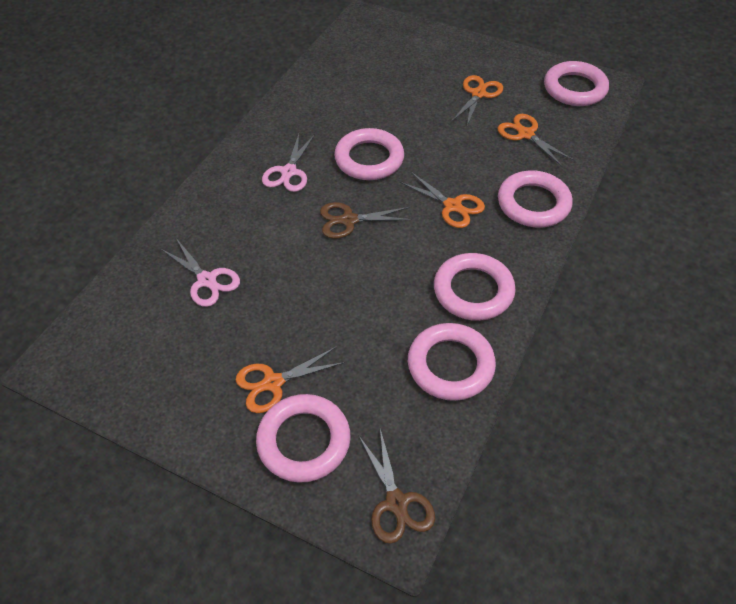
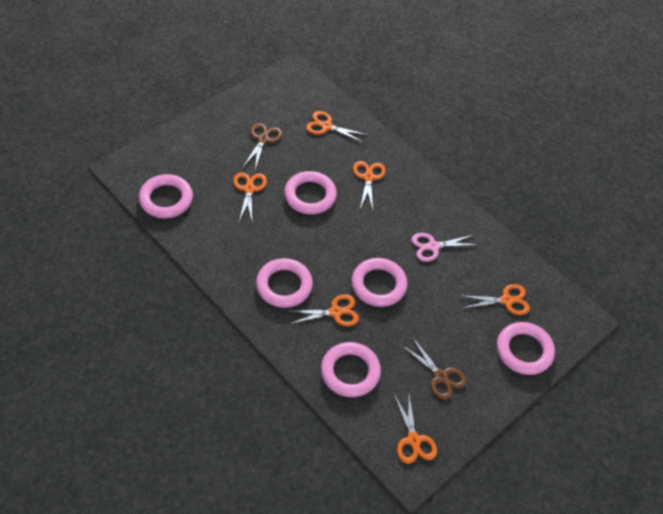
orange scissors: 4 -> 6
pink scissors: 2 -> 1

